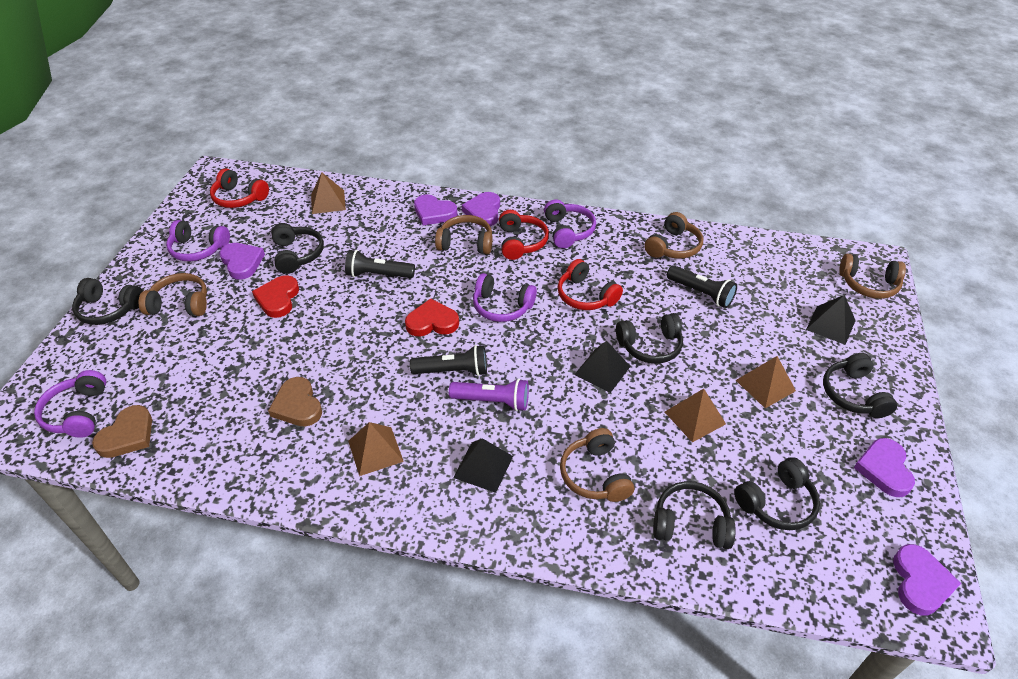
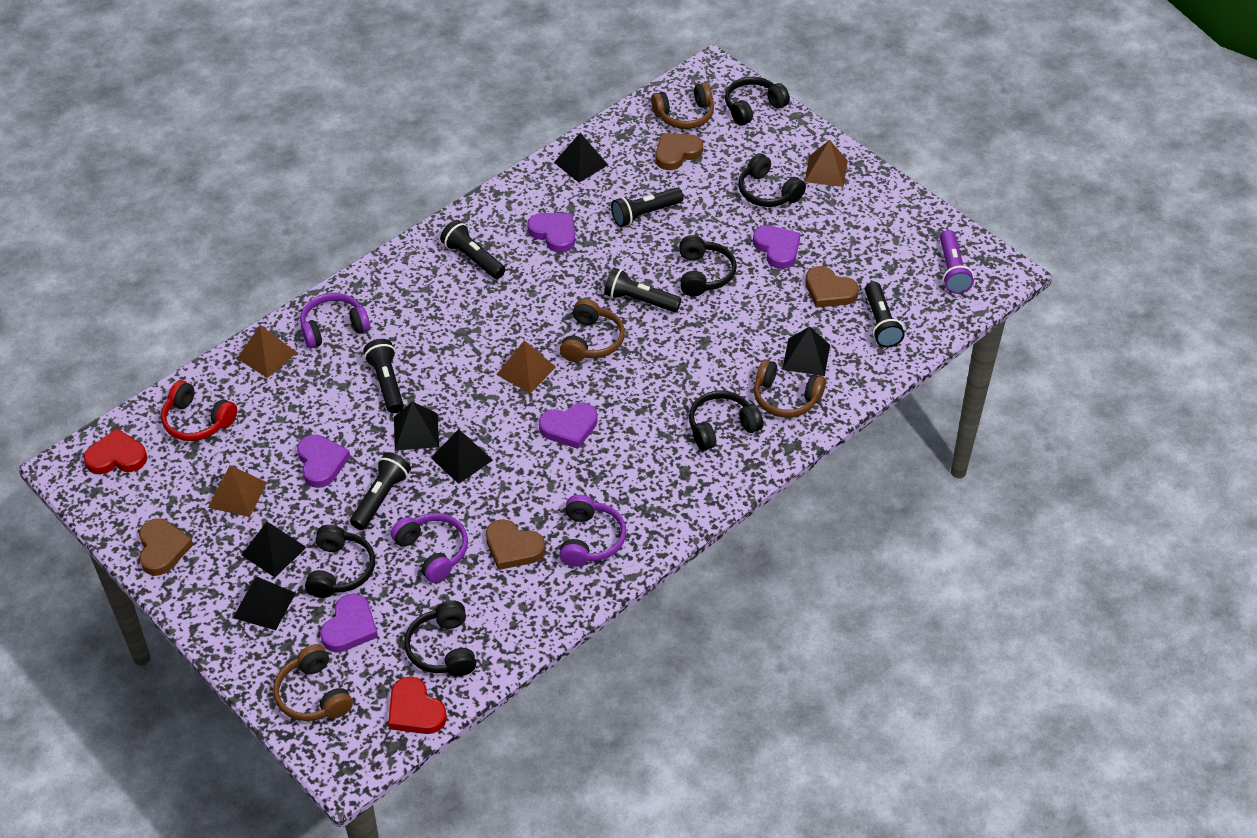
black flashlight: 3 -> 6
black pyramid: 3 -> 6
brown headphones: 5 -> 4
brown heart: 2 -> 4
purple headphones: 4 -> 3
red headphones: 3 -> 1

